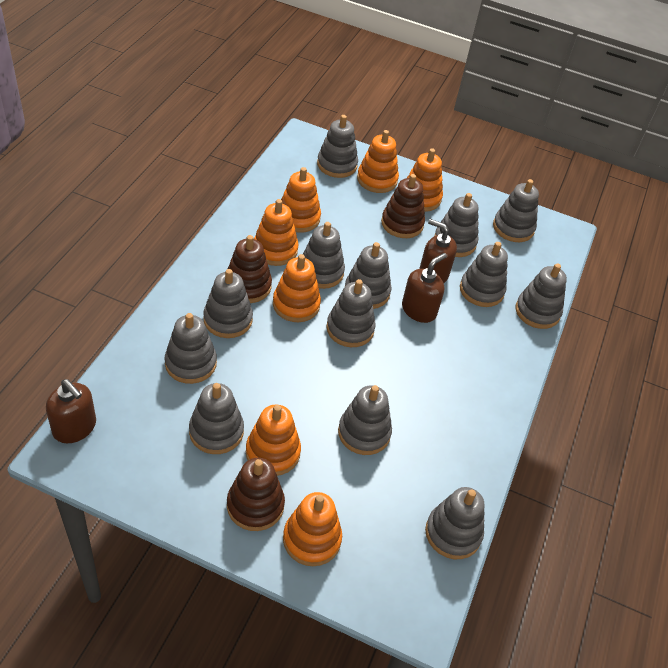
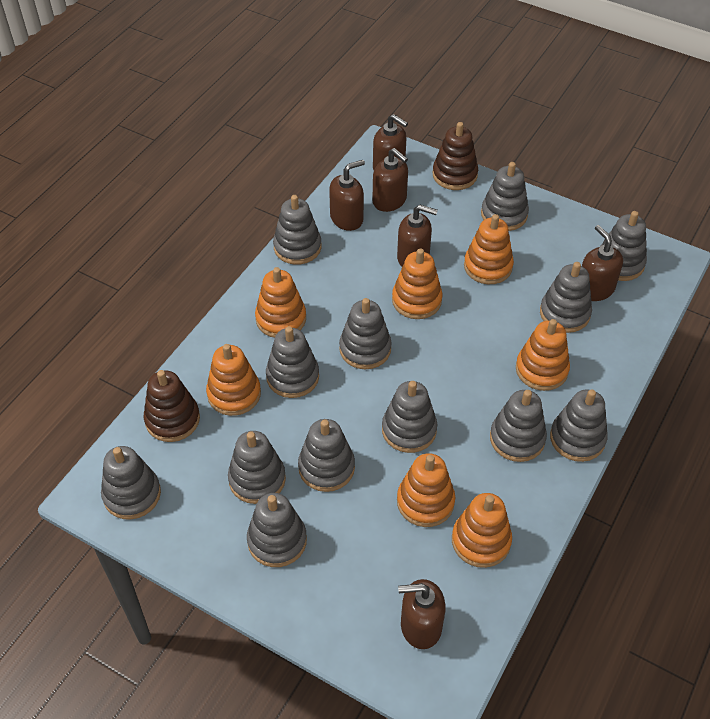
brown soap dispenser: 3 -> 6
brown stacking toy: 3 -> 2

